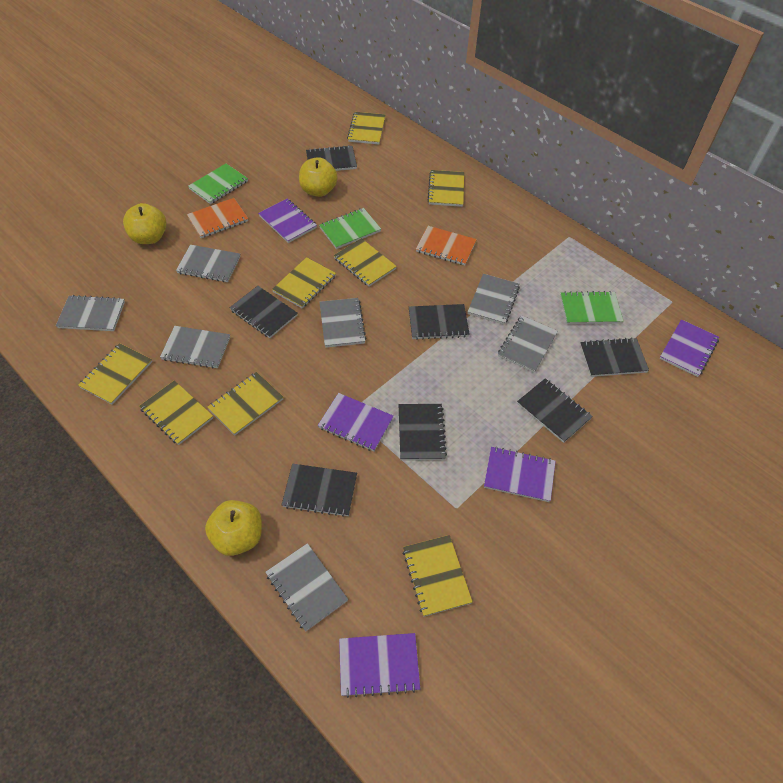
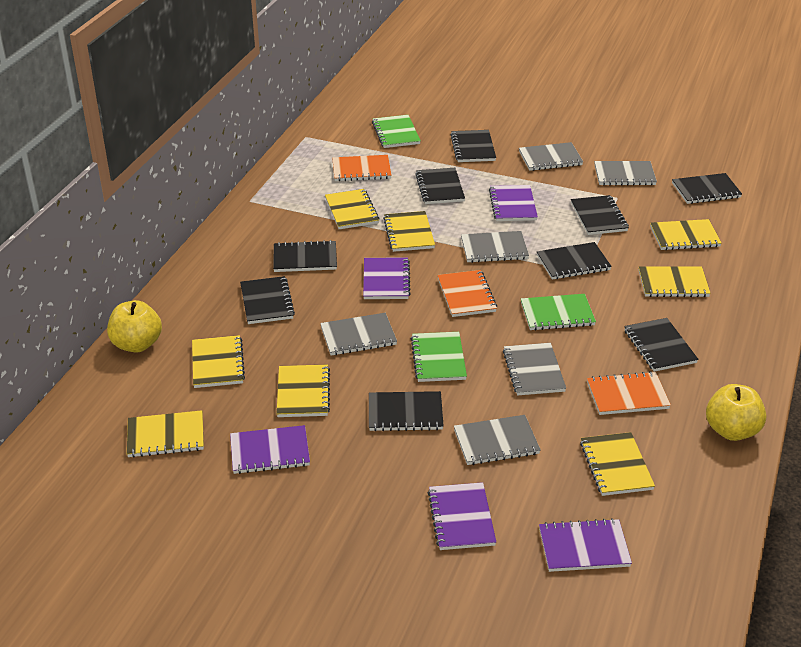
black notebook: 7 -> 9
grey notebook: 7 -> 6
orange notebook: 2 -> 3
yellow apple: 3 -> 2

